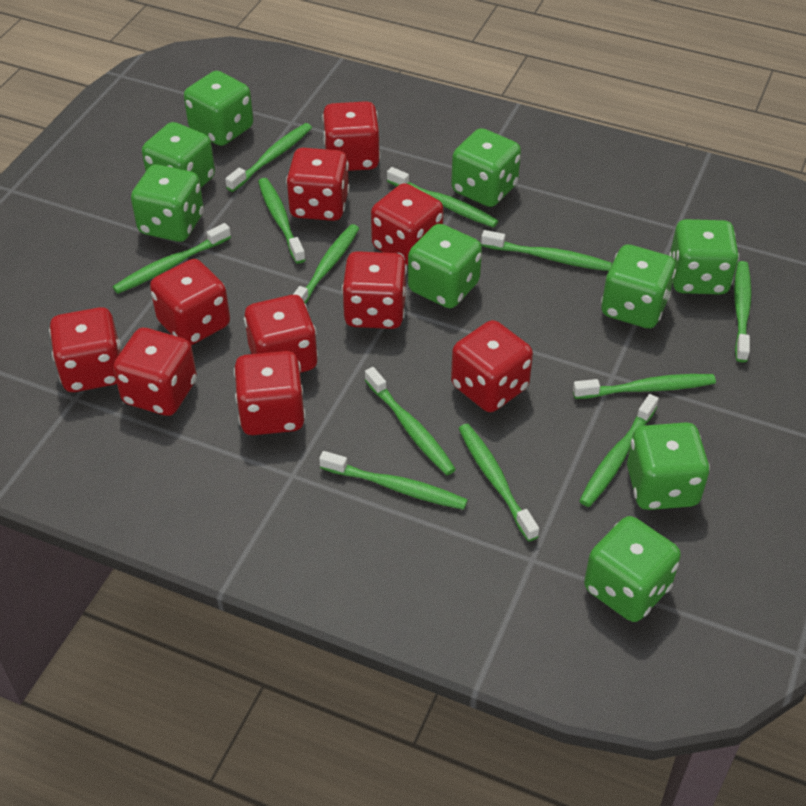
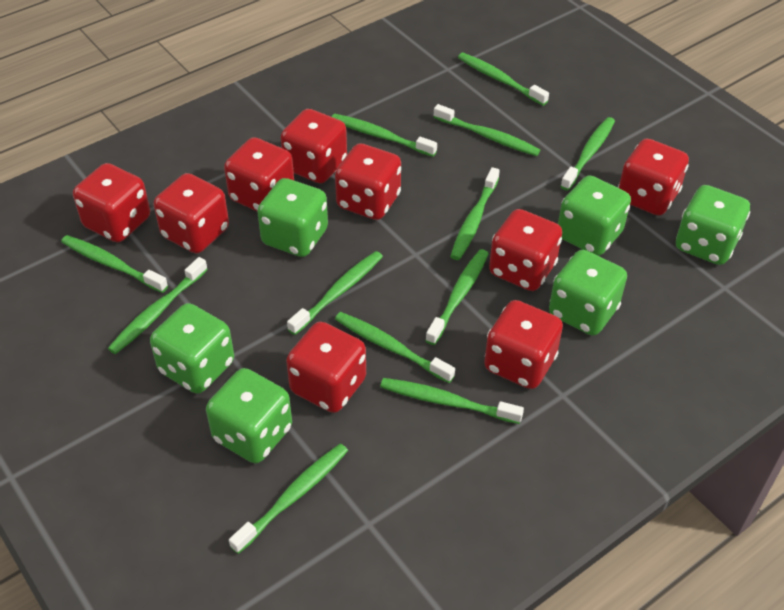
green dice: 9 -> 6
red dice: 10 -> 9

